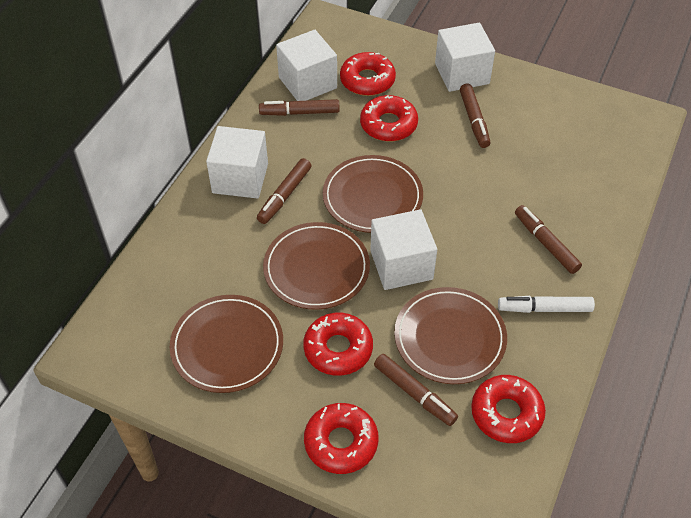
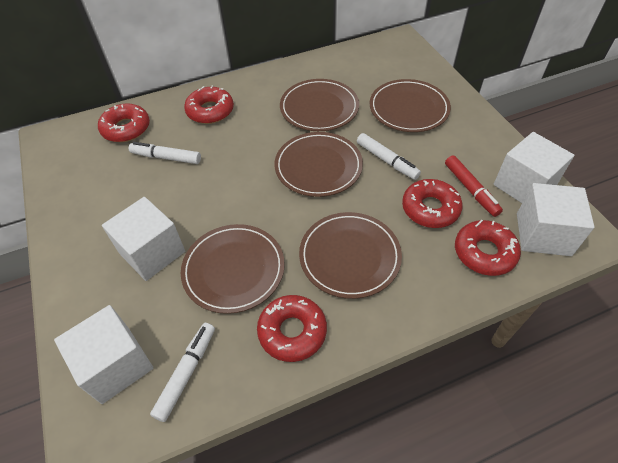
brown marker: 5 -> 0
brown plate: 4 -> 5
red marker: 0 -> 1
white marker: 1 -> 3

